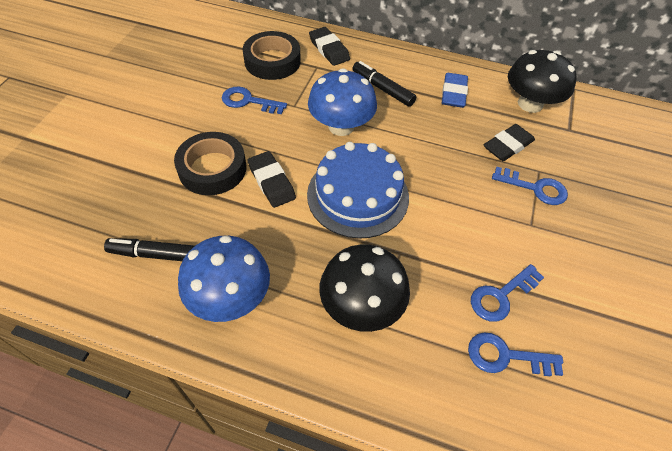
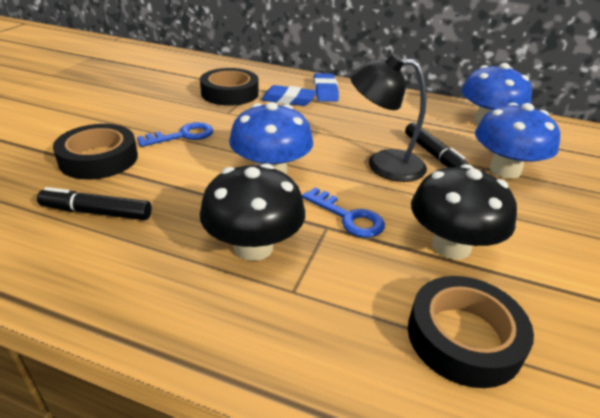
black eraser: 3 -> 0
black lamp: 0 -> 1
black tape: 2 -> 3
blue cake: 1 -> 0
blue eraser: 1 -> 2
blue key: 4 -> 2
blue mushroom: 2 -> 3

